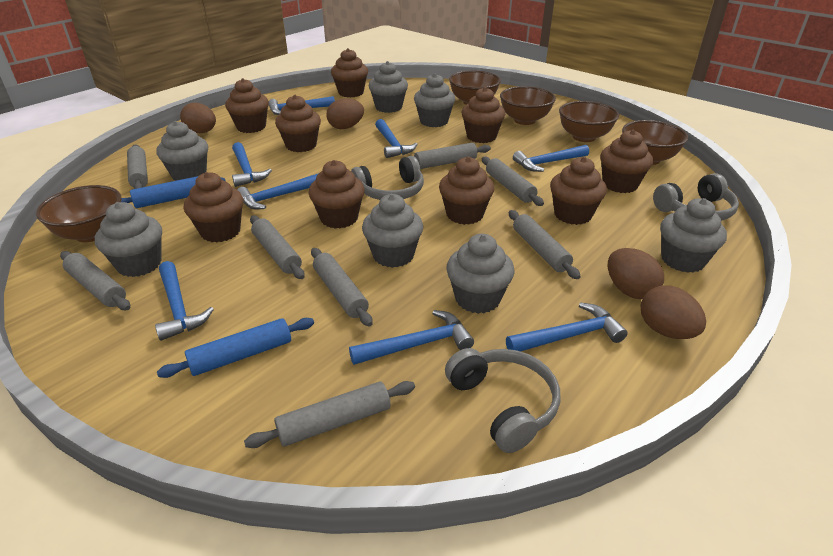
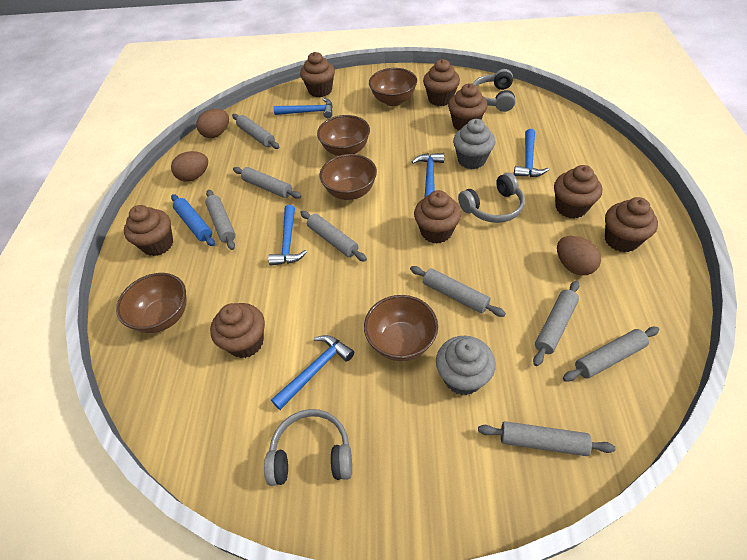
blue hammer: 8 -> 5
blue rolling pin: 2 -> 1
brown cupcake: 9 -> 8
brown egg: 4 -> 3
grey cupcake: 7 -> 2

